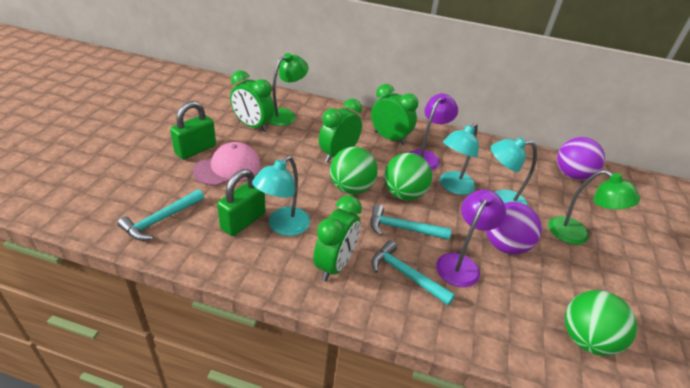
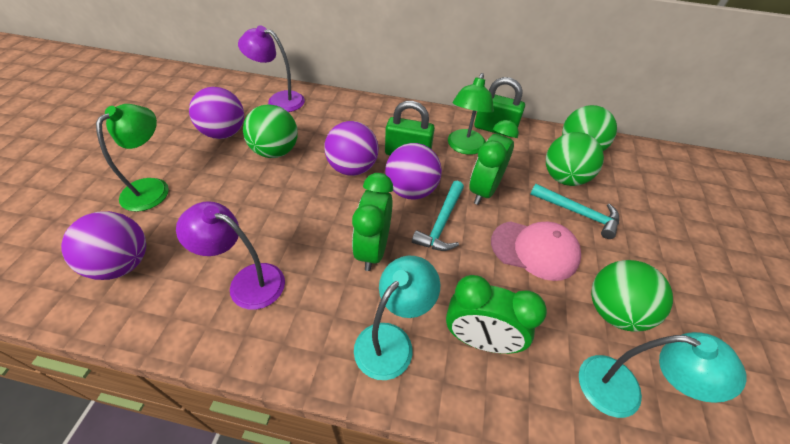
green ball: 3 -> 4
green clock: 4 -> 3
purple ball: 2 -> 4
turquoise hammer: 3 -> 2
turquoise lamp: 3 -> 2

